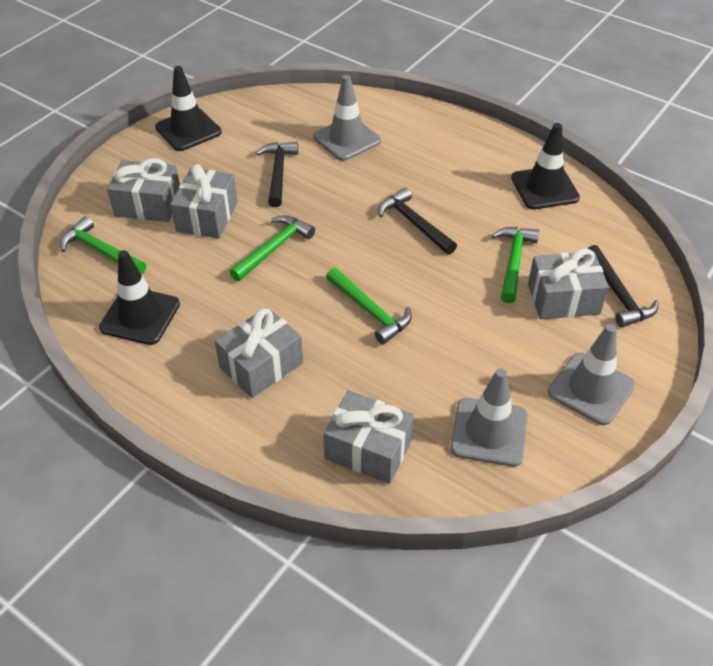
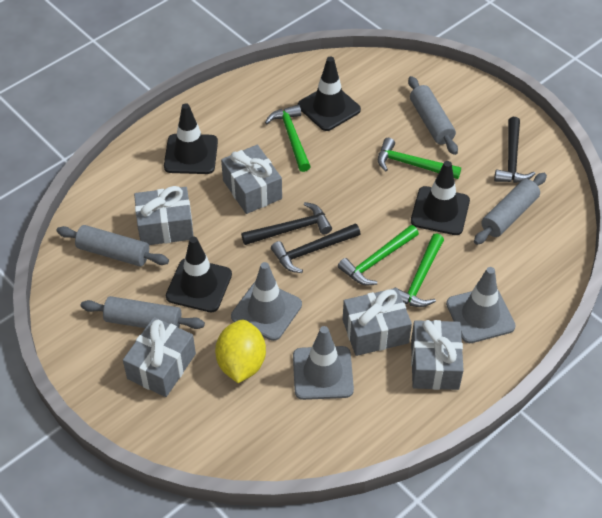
black traffic cone: 3 -> 4
grey rolling pin: 0 -> 4
yellow lemon: 0 -> 1

